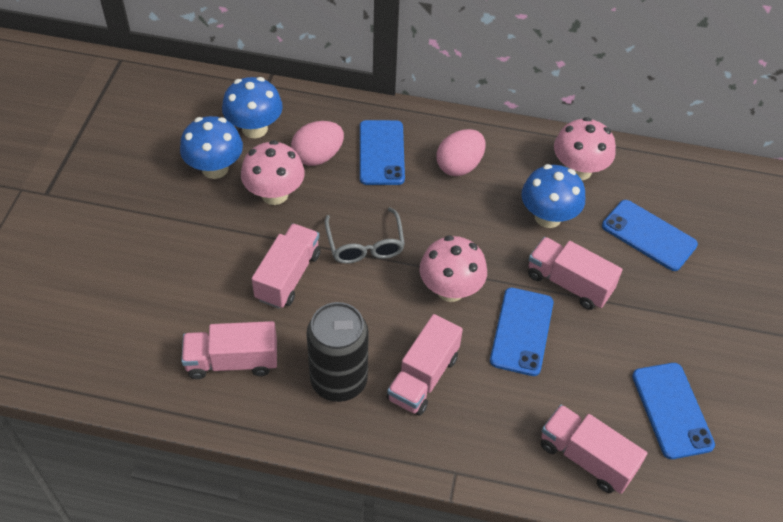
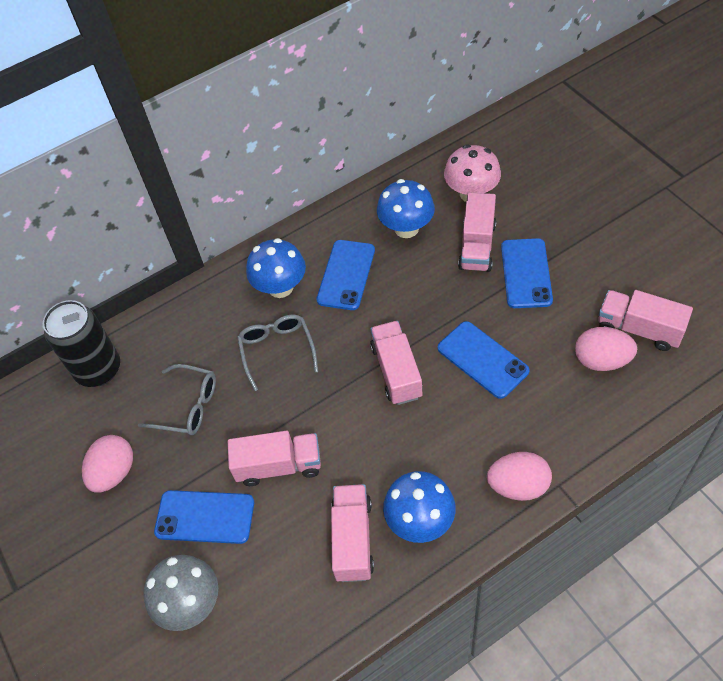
grey glasses: 1 -> 2
grey mushroom: 0 -> 1
pink egg: 2 -> 3
pink mushroom: 3 -> 1

